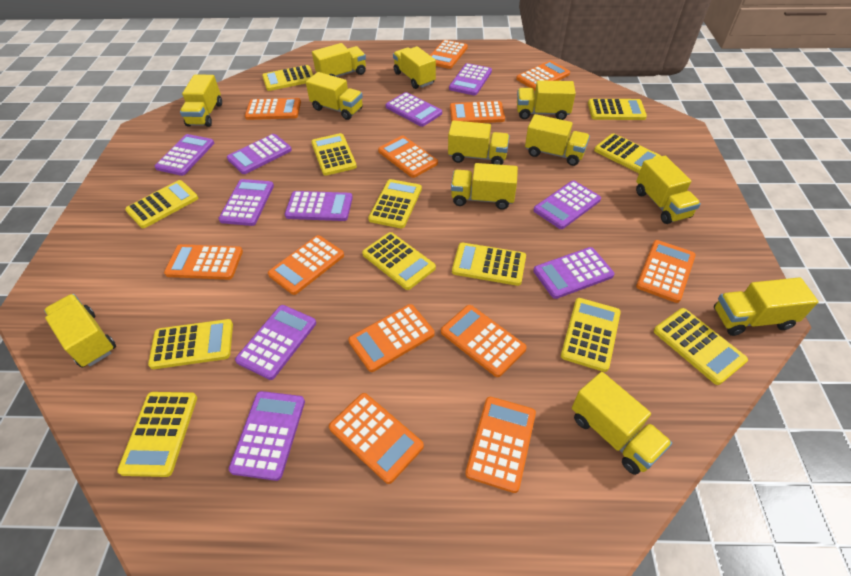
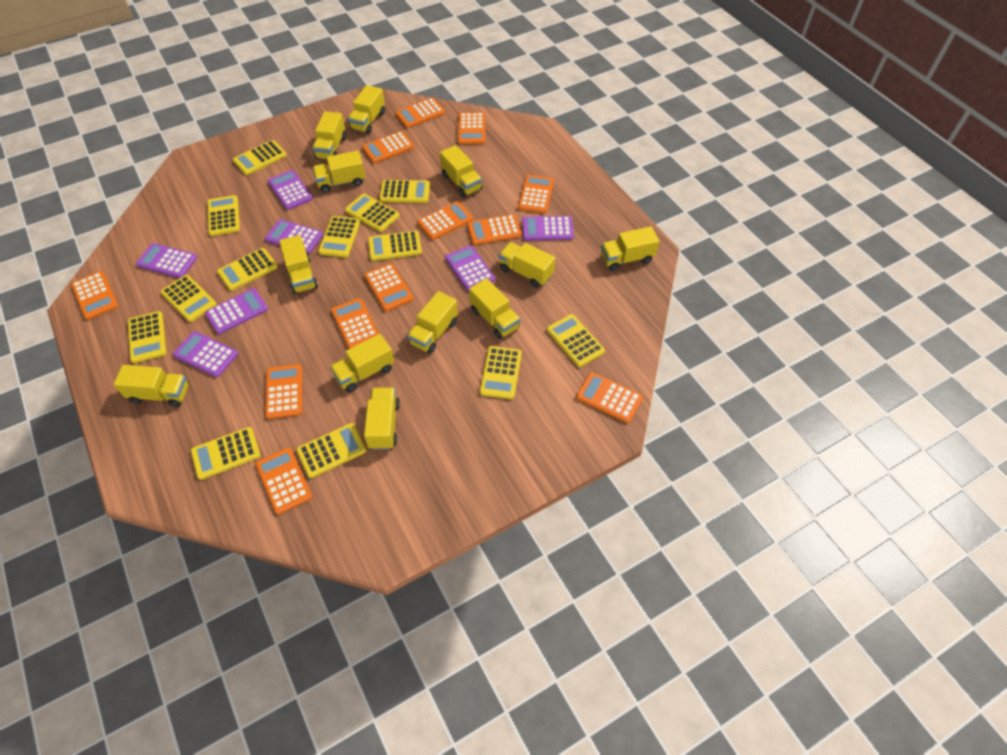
purple calculator: 10 -> 7
yellow calculator: 12 -> 13

